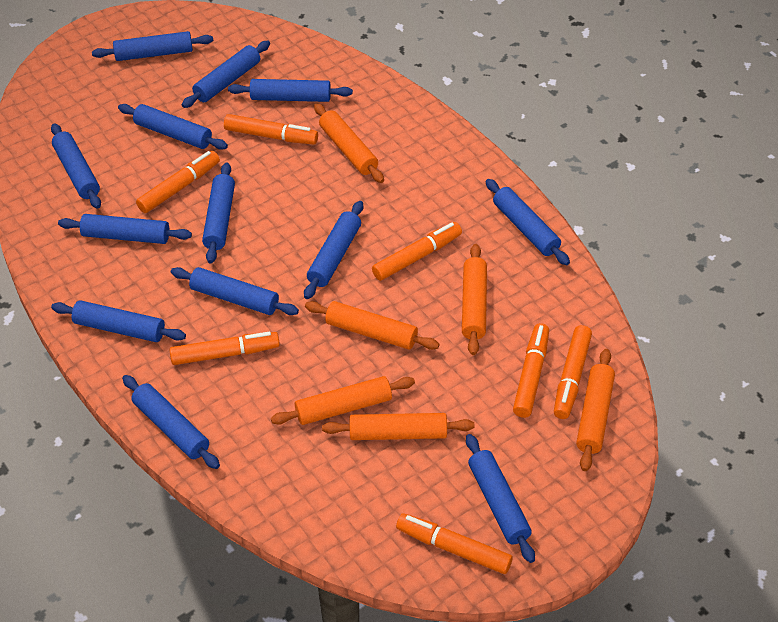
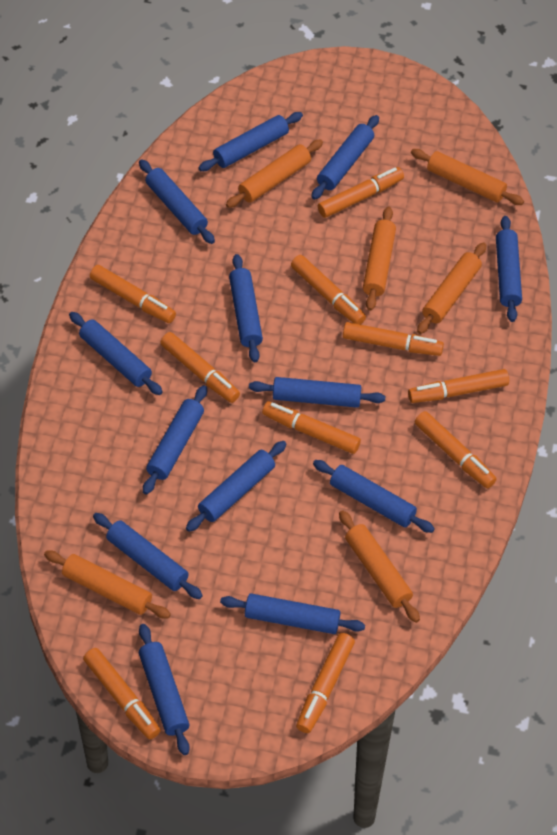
orange marker: 7 -> 10

